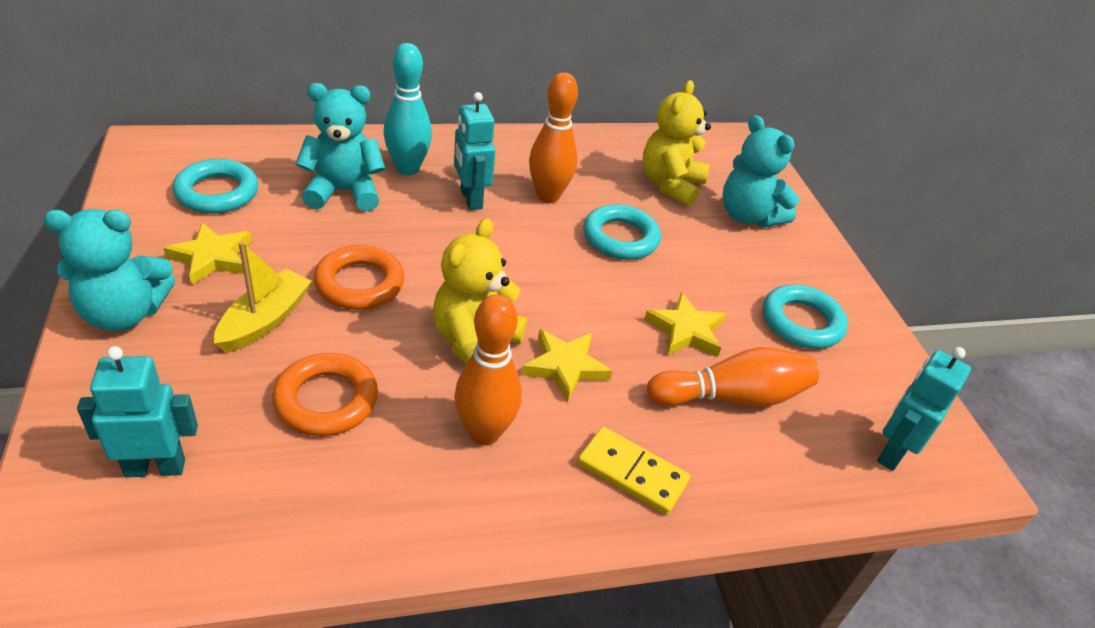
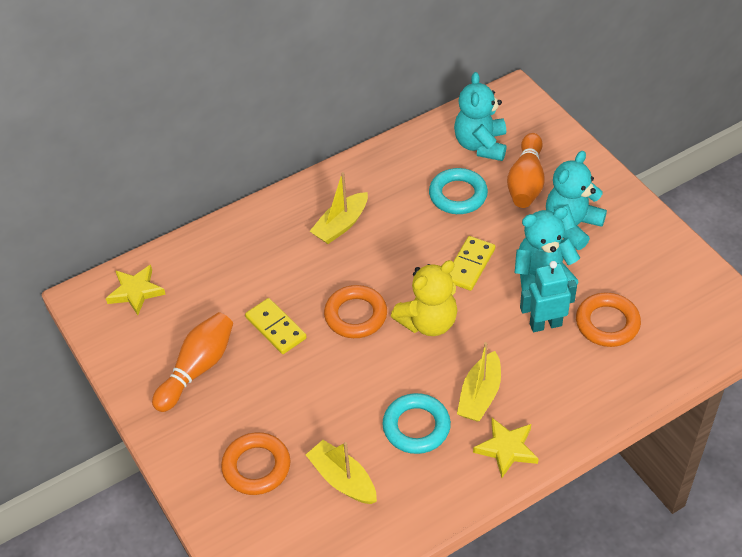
orange bowling pin: 3 -> 2
orange ring: 2 -> 3
turquoise bowling pin: 1 -> 0
turquoise ring: 3 -> 2
turquoise robot: 3 -> 1
yellow boat: 1 -> 3
yellow domino: 1 -> 2
yellow star: 3 -> 2
yellow teddy bear: 2 -> 1

